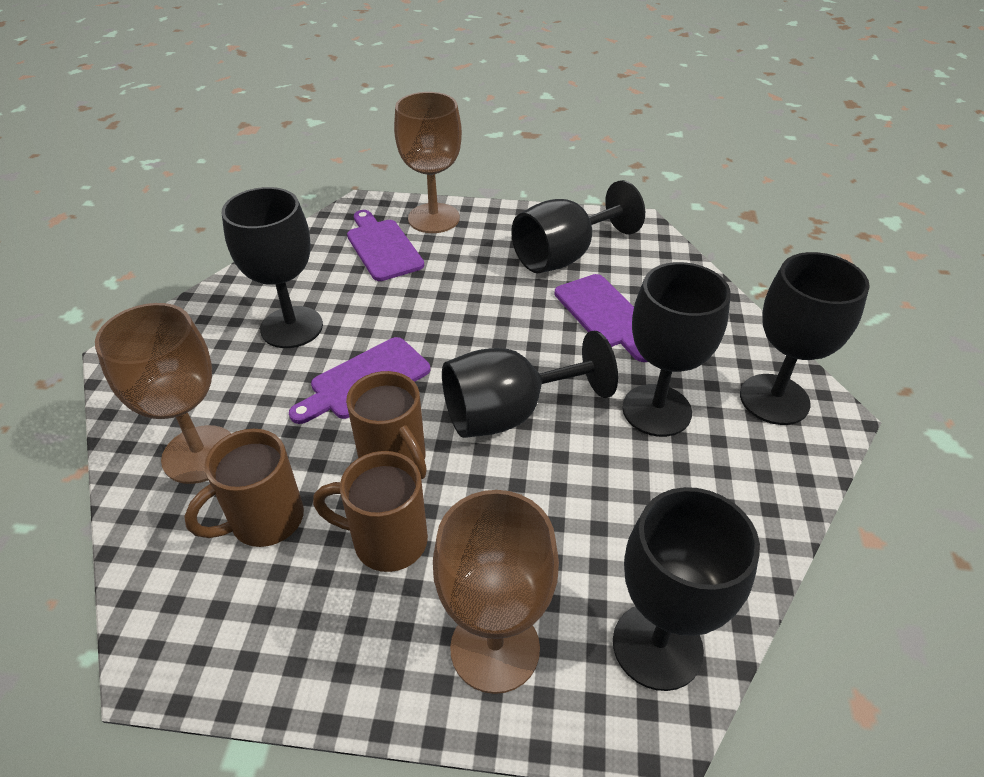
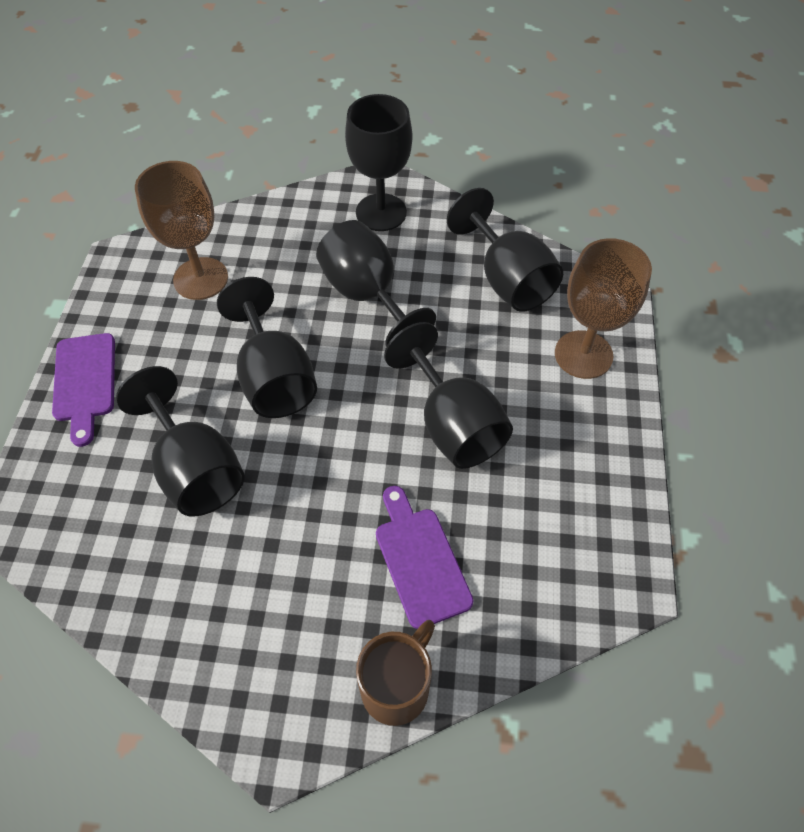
brown goblet: 3 -> 2
brown mug: 3 -> 1
purple cutting board: 3 -> 2

